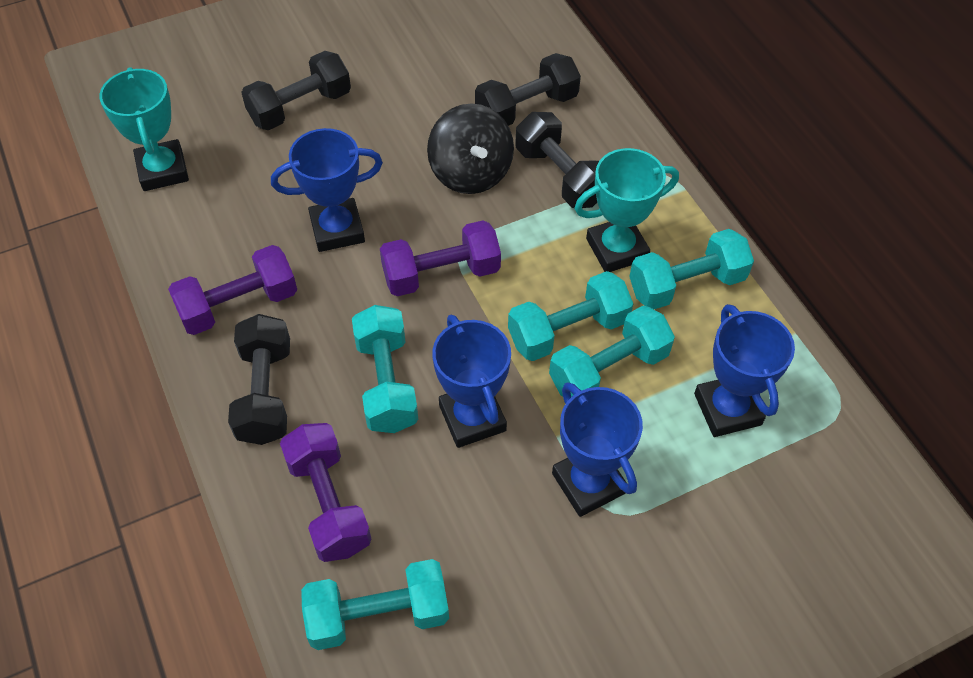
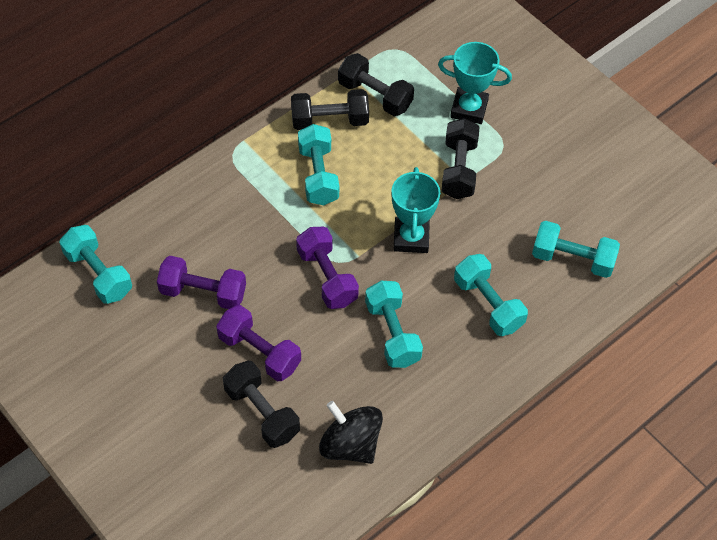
blue trophy: 4 -> 0

